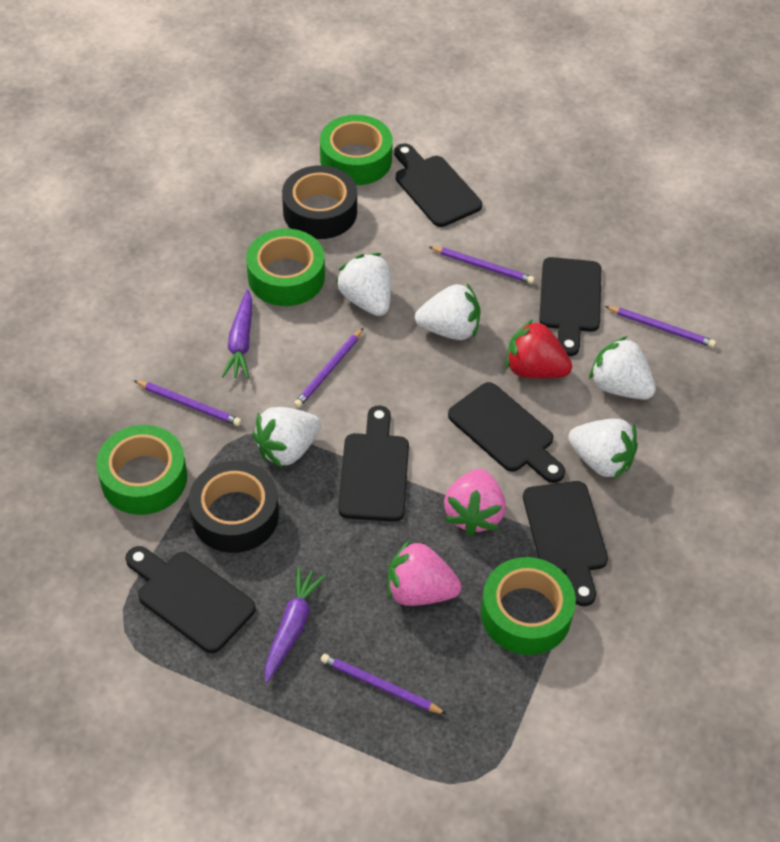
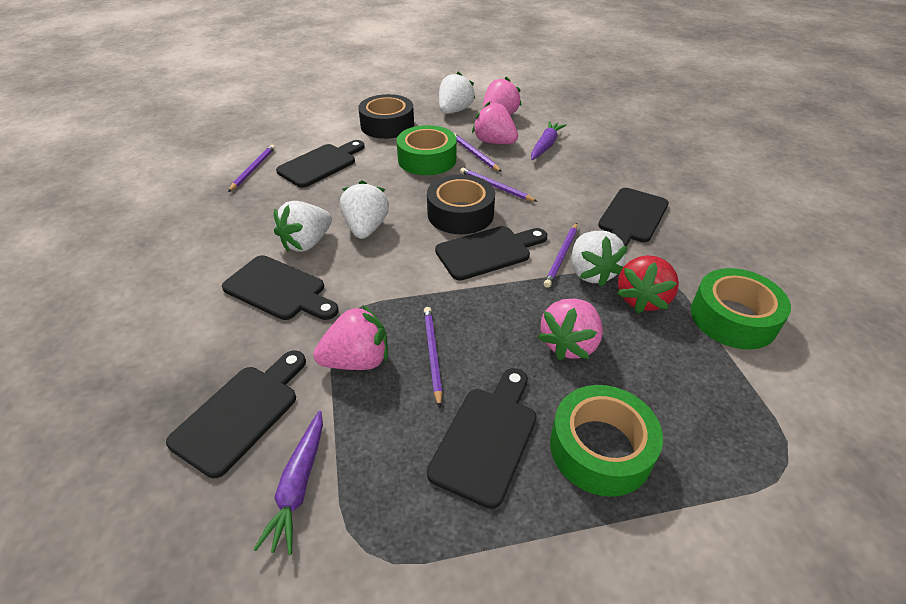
green tape: 4 -> 3
pink strawberry: 2 -> 4
white strawberry: 5 -> 4

